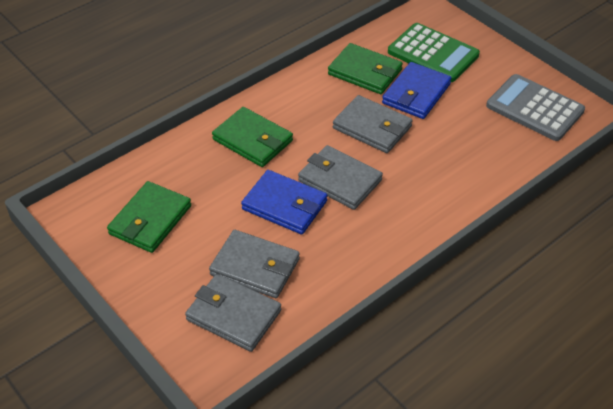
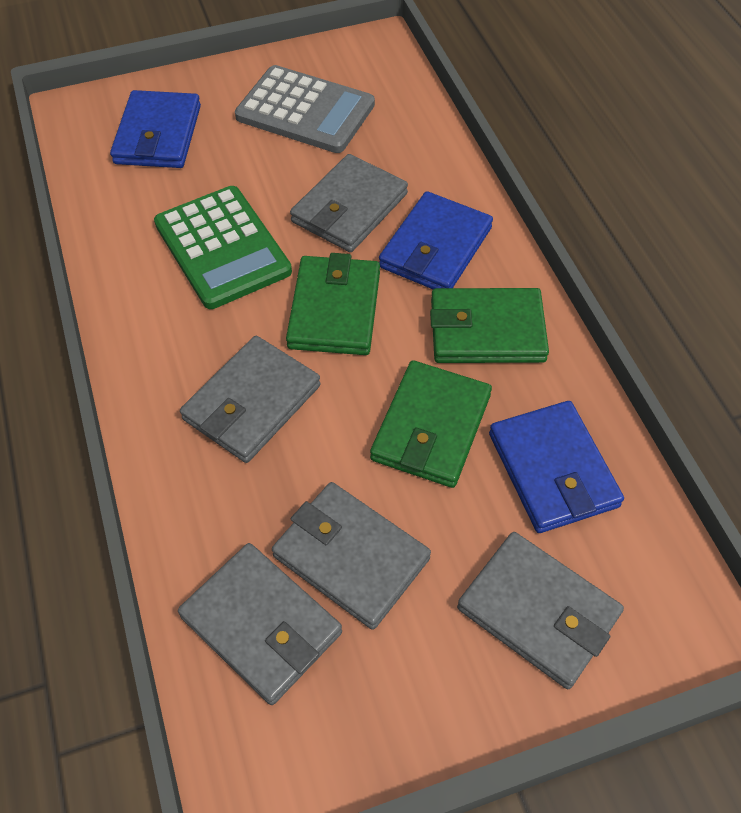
blue wallet: 2 -> 3
grey wallet: 4 -> 5

